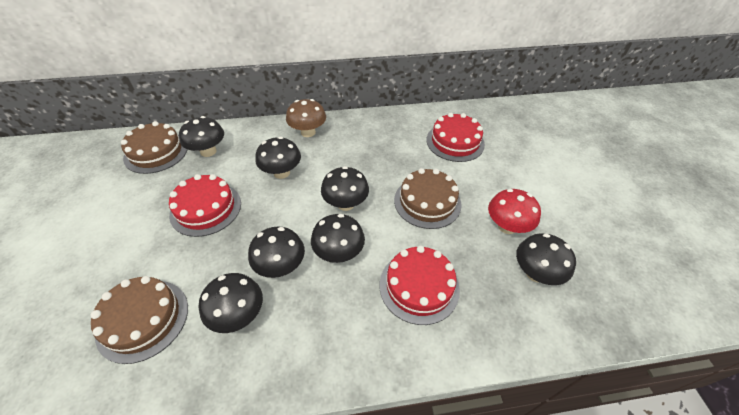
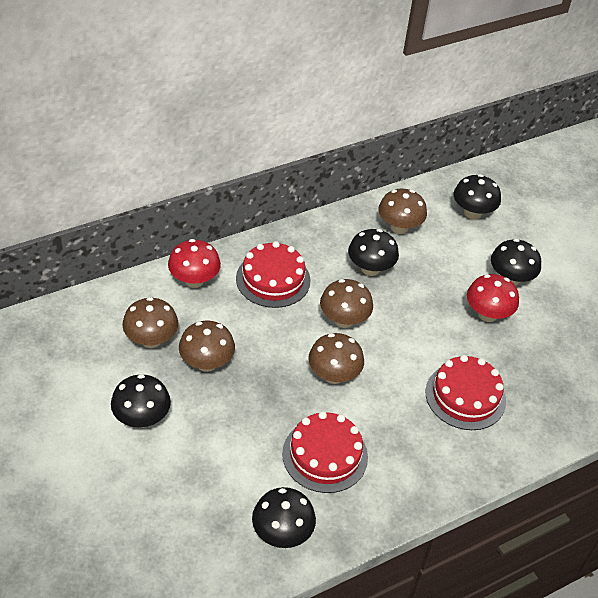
black mushroom: 7 -> 5
brown cake: 3 -> 0
brown mushroom: 1 -> 5
red mushroom: 1 -> 2

